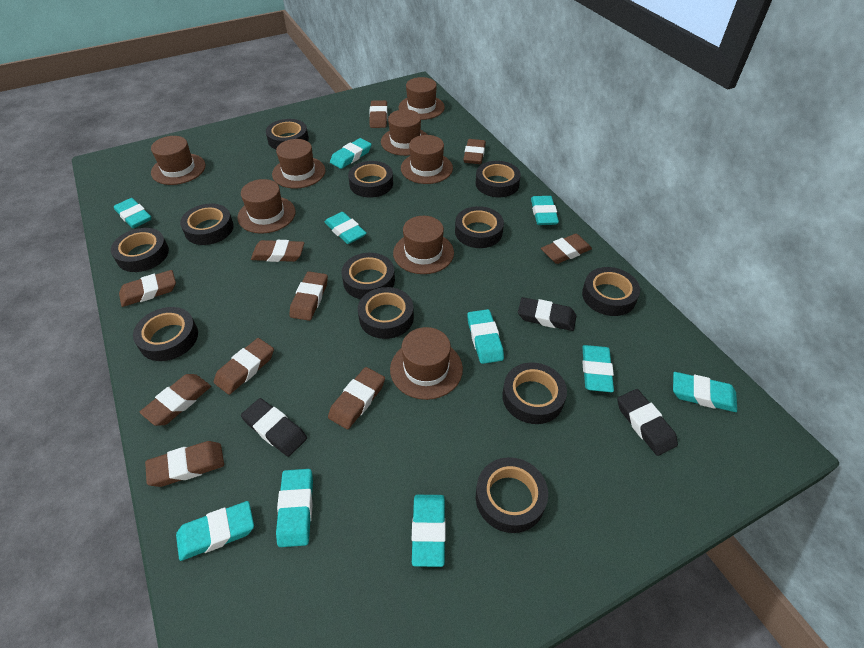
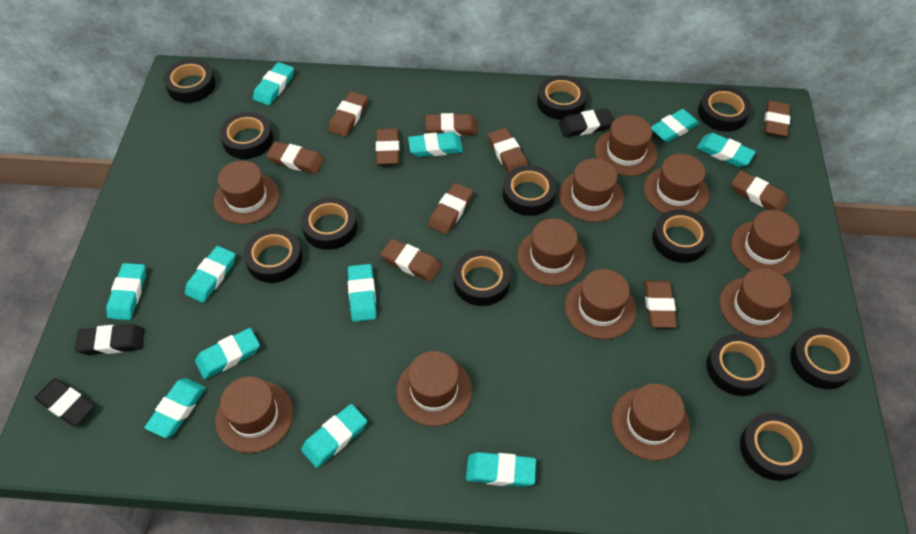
brown hat: 8 -> 11
turquoise eraser: 10 -> 11

